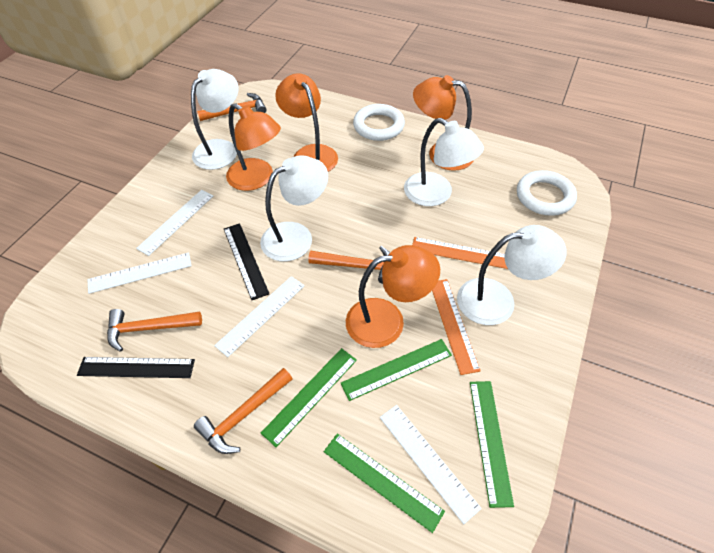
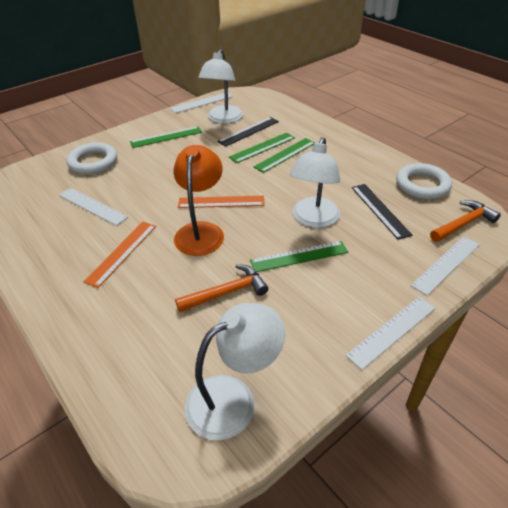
orange hammer: 4 -> 2
orange lamp: 4 -> 1
white lamp: 4 -> 3

